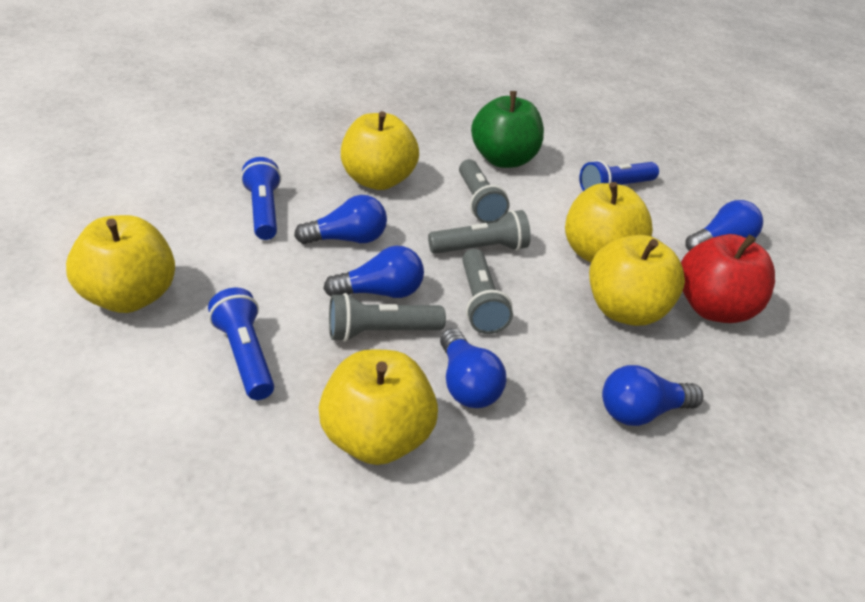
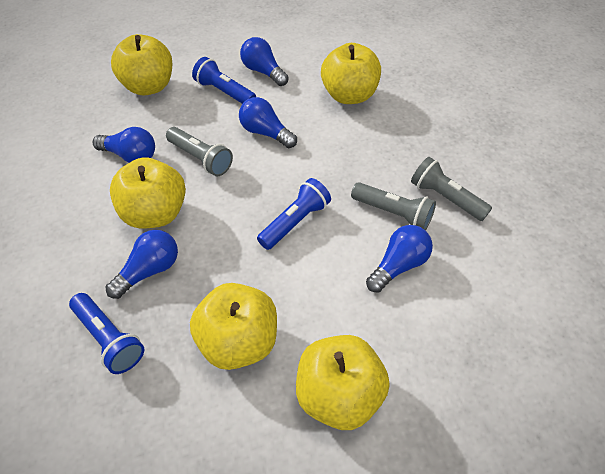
green apple: 1 -> 0
grey flashlight: 4 -> 3
red apple: 1 -> 0

